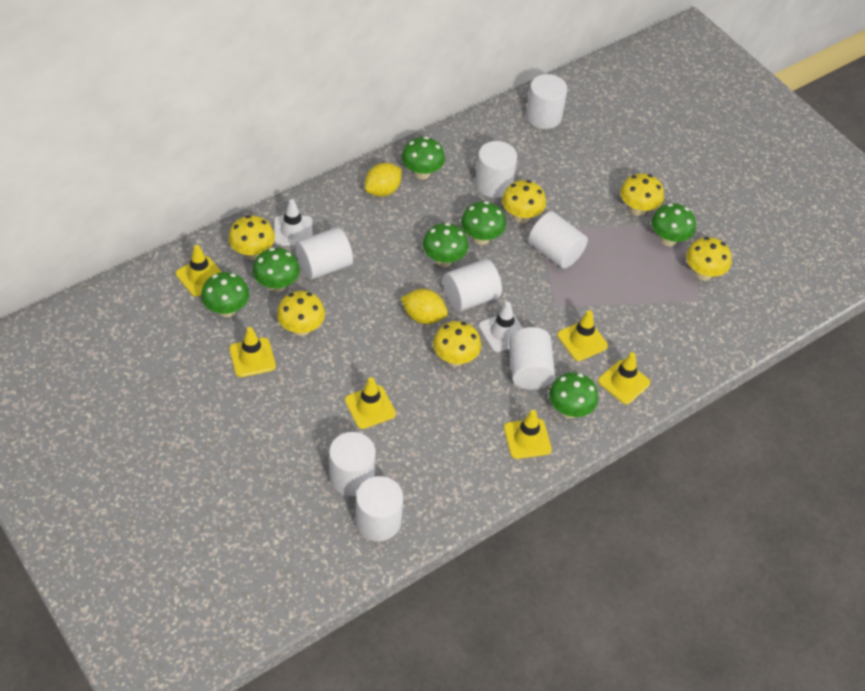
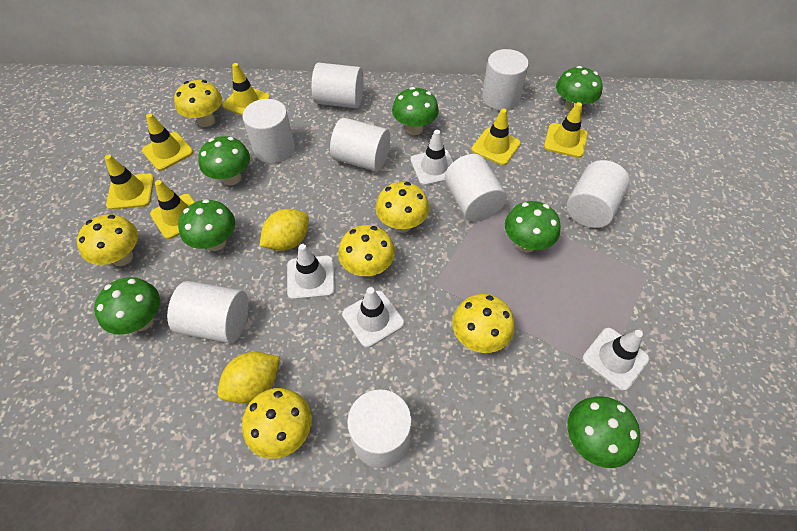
white traffic cone: 2 -> 4

